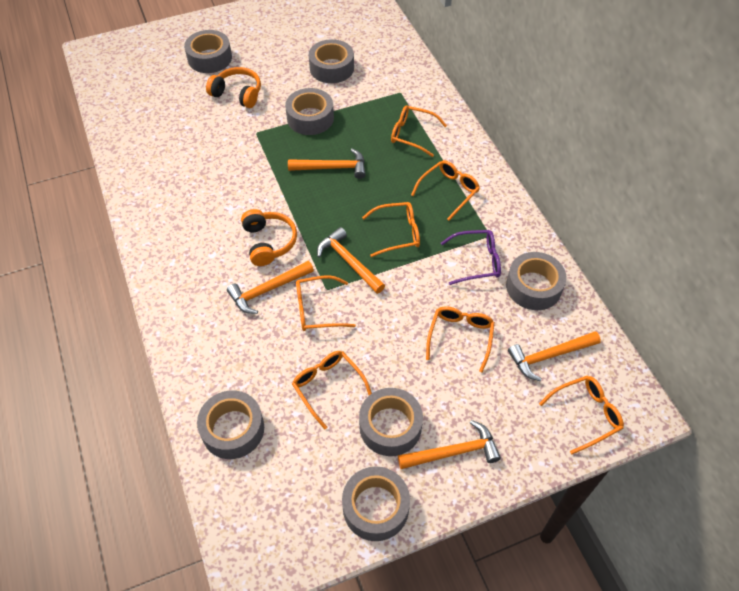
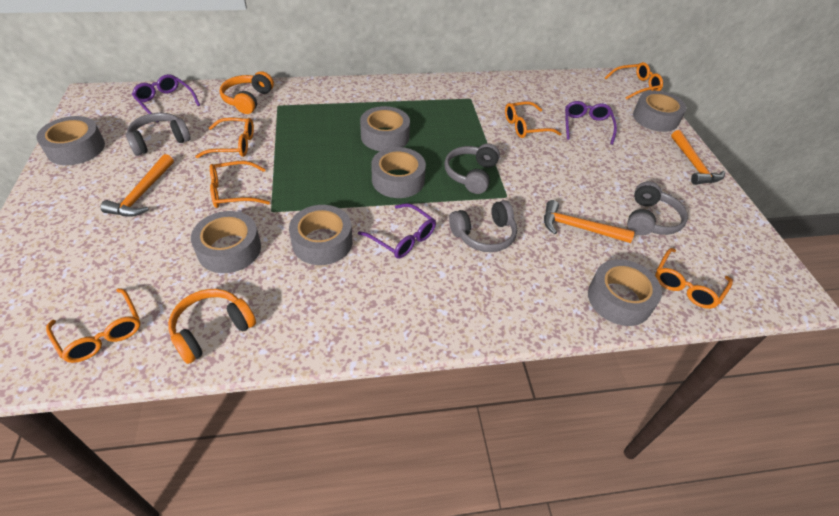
grey headphones: 0 -> 4
orange glasses: 7 -> 6
orange hammer: 5 -> 3
purple glasses: 1 -> 3

